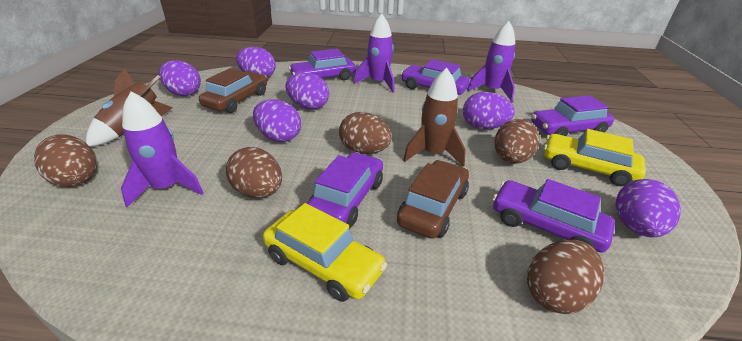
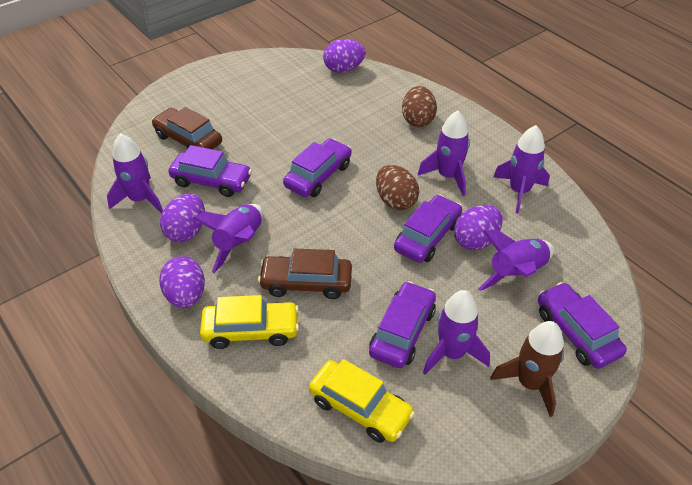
brown egg: 5 -> 2
brown rocket: 2 -> 1
purple egg: 6 -> 4
purple rocket: 3 -> 6

